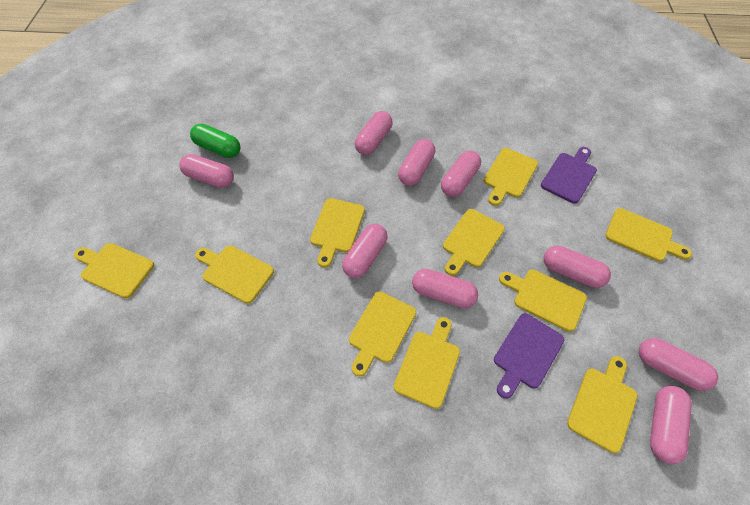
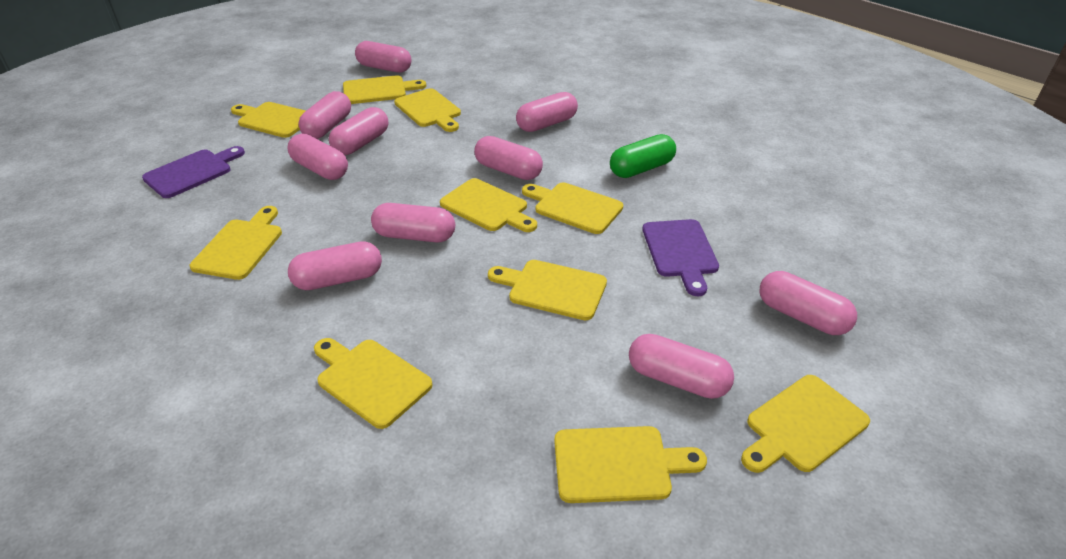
pink capsule: 9 -> 10

